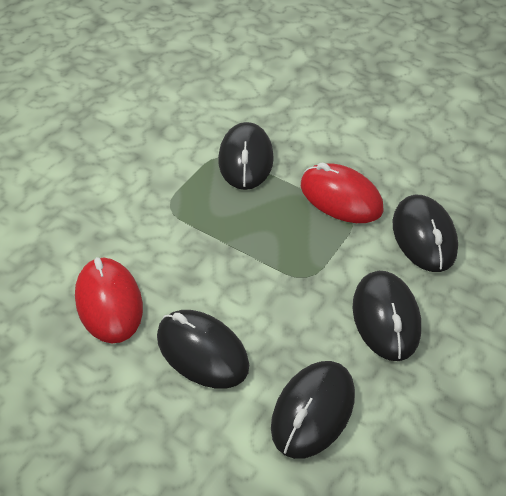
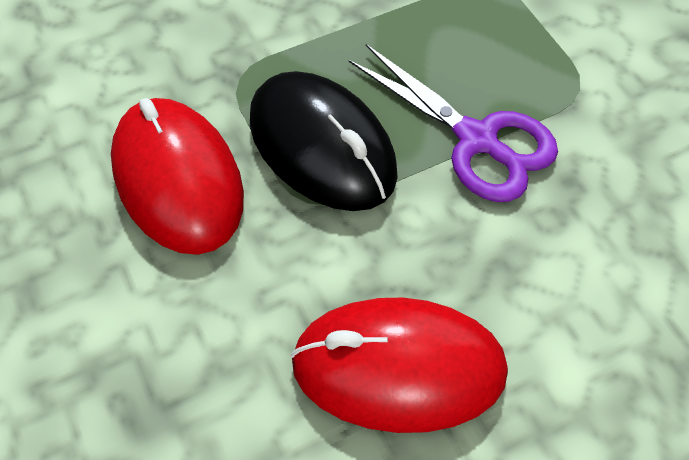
black mouse: 5 -> 1
purple scissors: 0 -> 1

